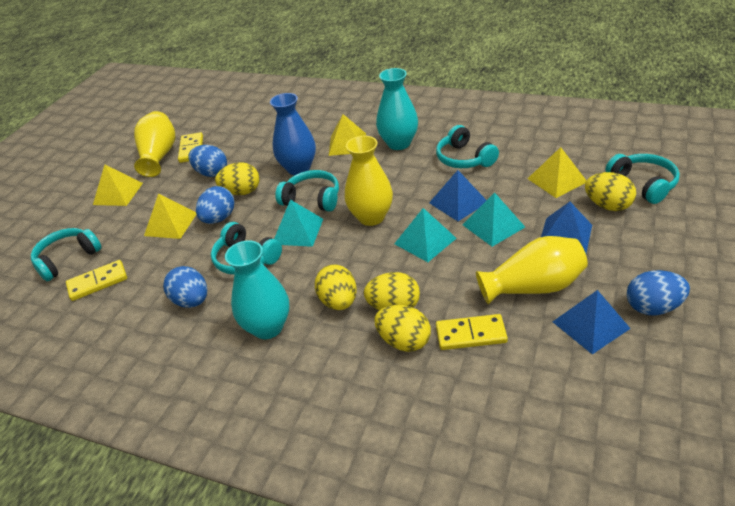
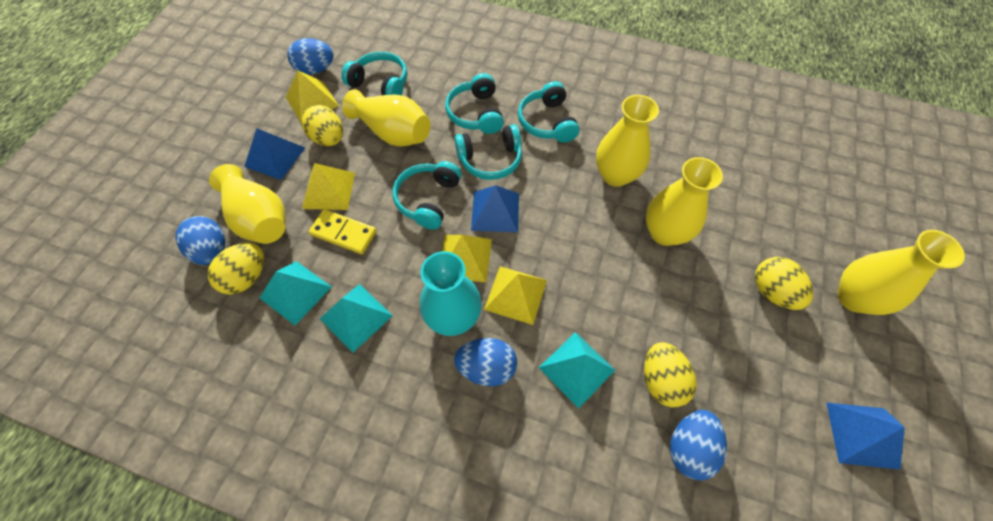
blue vase: 1 -> 0
turquoise vase: 2 -> 1
yellow domino: 3 -> 1
yellow egg: 5 -> 4
yellow vase: 3 -> 5

